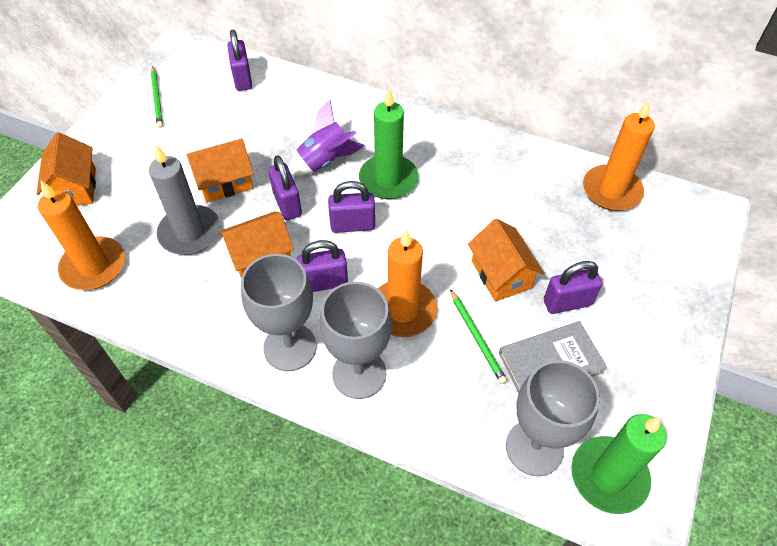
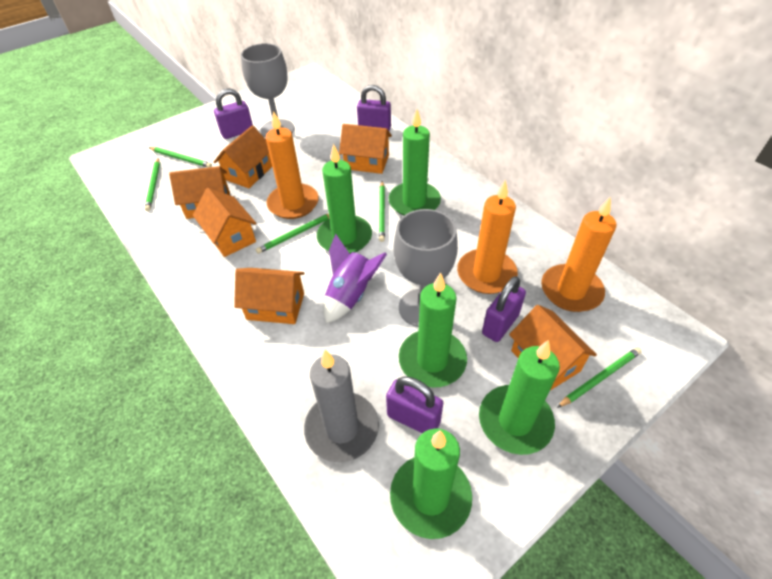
green candle: 2 -> 5
green pencil: 2 -> 5
grey book: 1 -> 0
grey goblet: 3 -> 2
orange house: 4 -> 6
purple padlock: 5 -> 4

